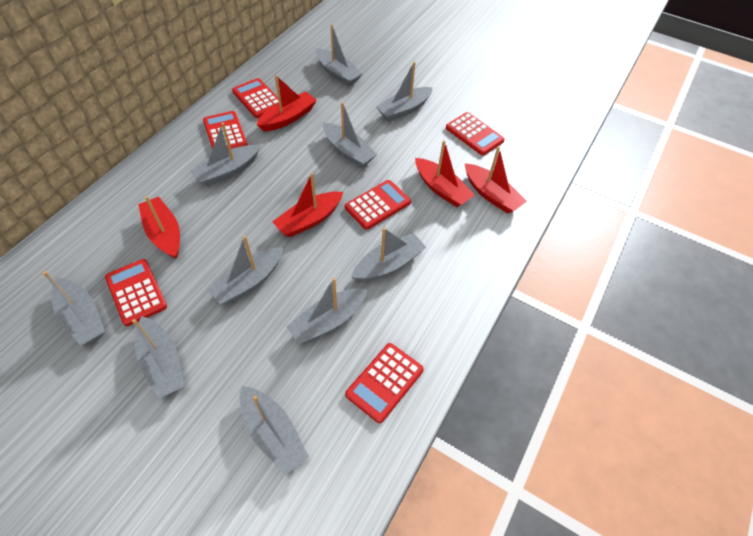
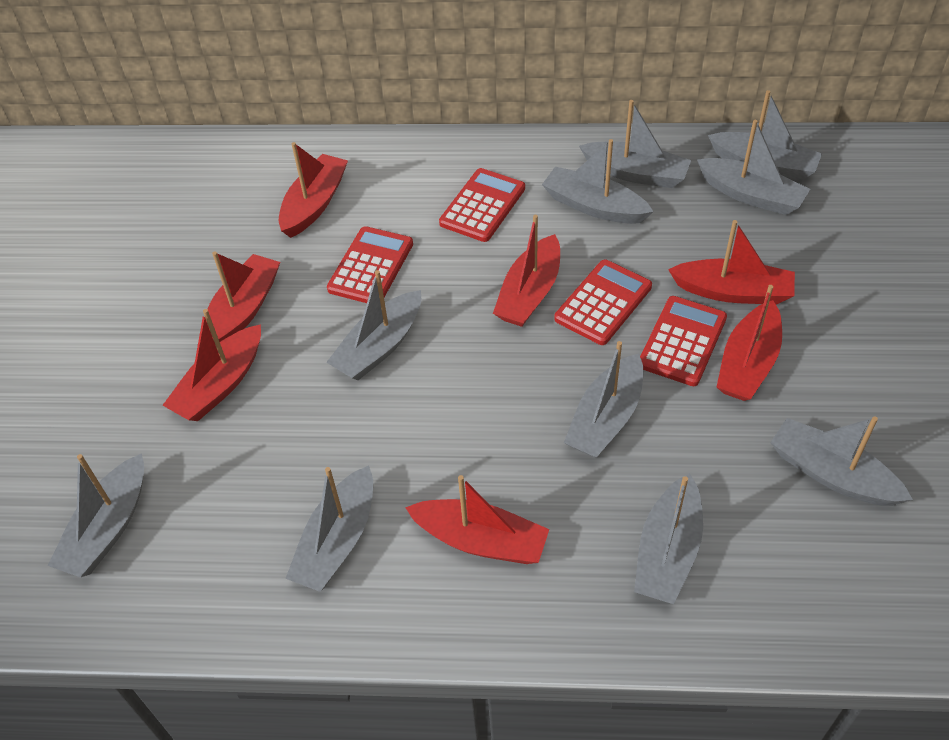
red boat: 5 -> 7
red calculator: 6 -> 4

